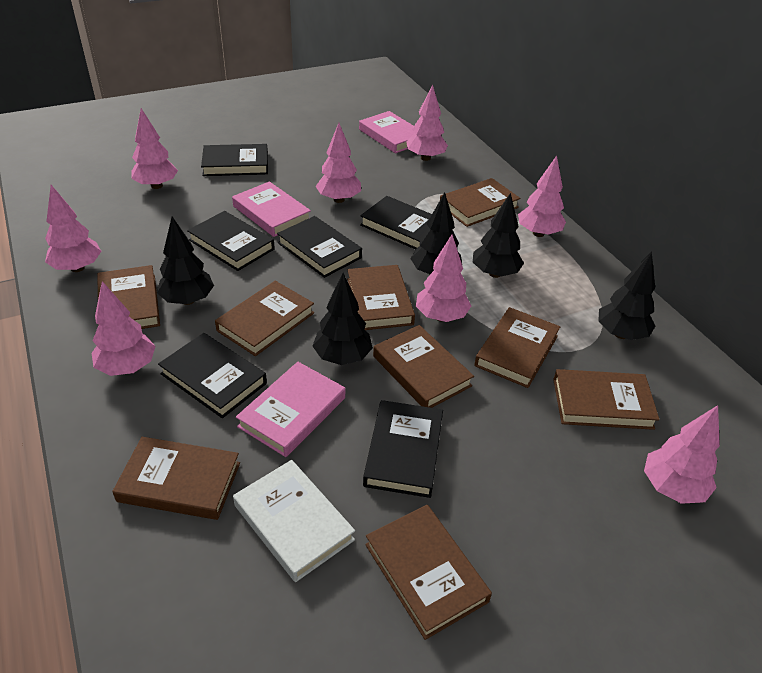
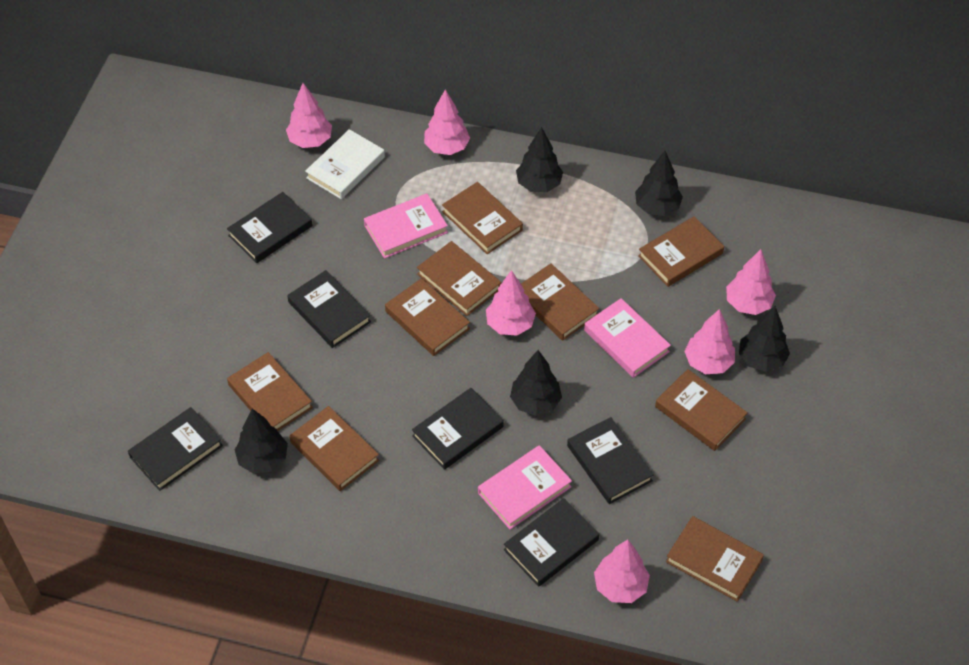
pink tree: 8 -> 6

